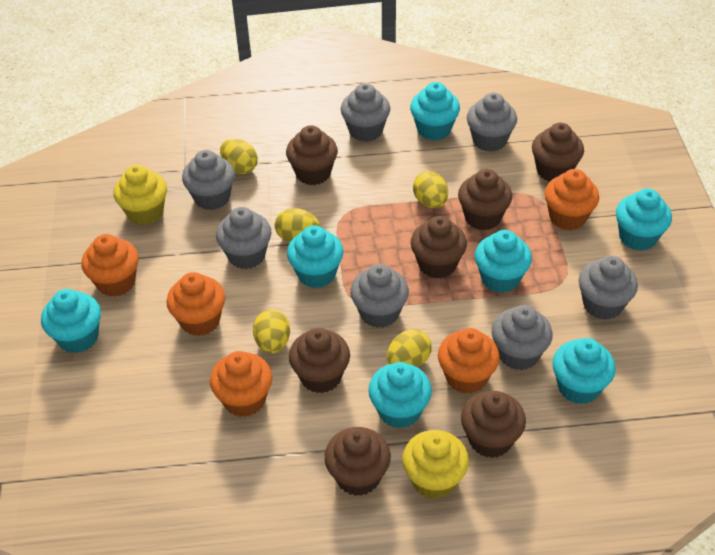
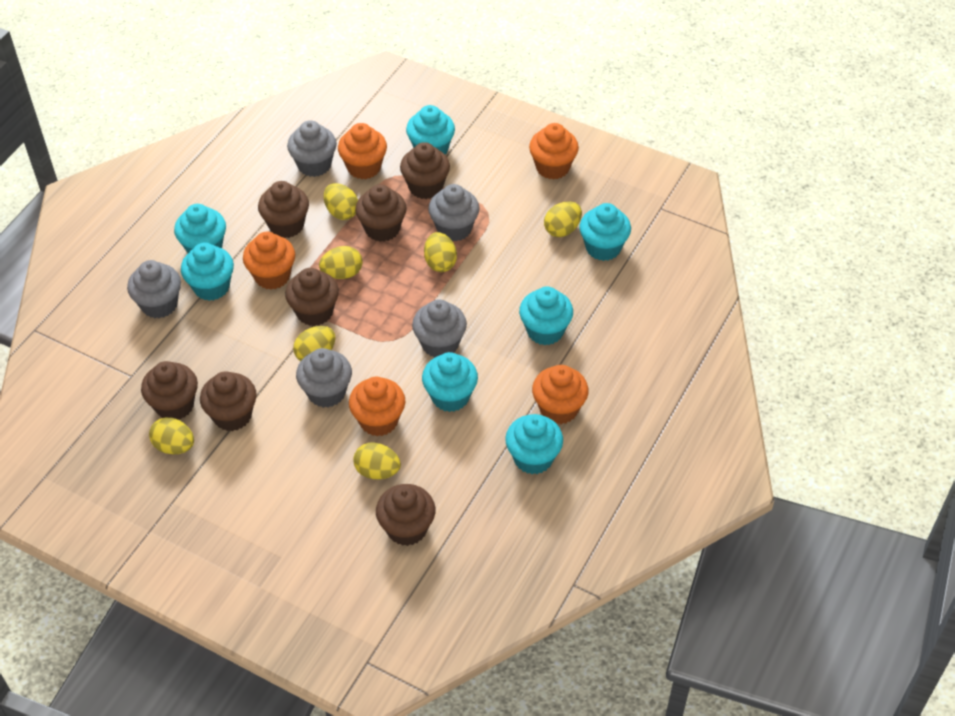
grey cupcake: 7 -> 5
yellow cupcake: 2 -> 0
yellow egg: 5 -> 7

